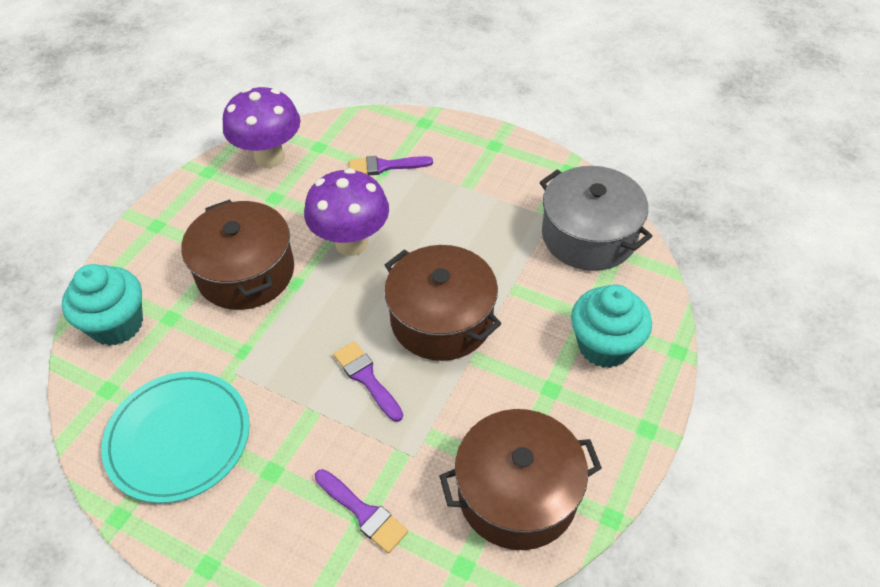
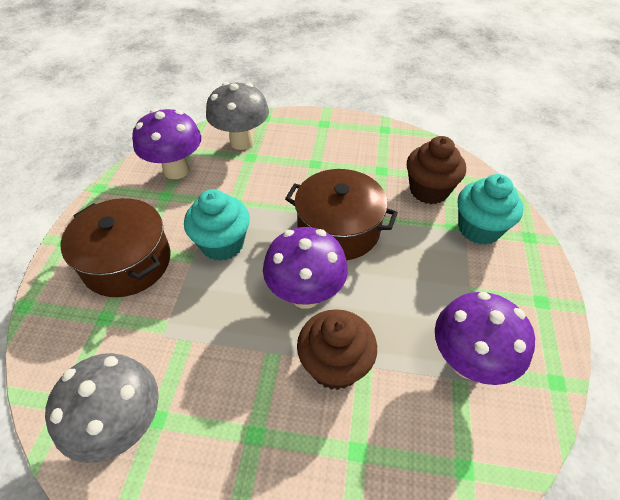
brown cupcake: 0 -> 2
brown pot: 3 -> 2
grey mushroom: 0 -> 2
grey pot: 1 -> 0
purple brush: 3 -> 0
purple mushroom: 2 -> 3
turquoise plate: 1 -> 0

